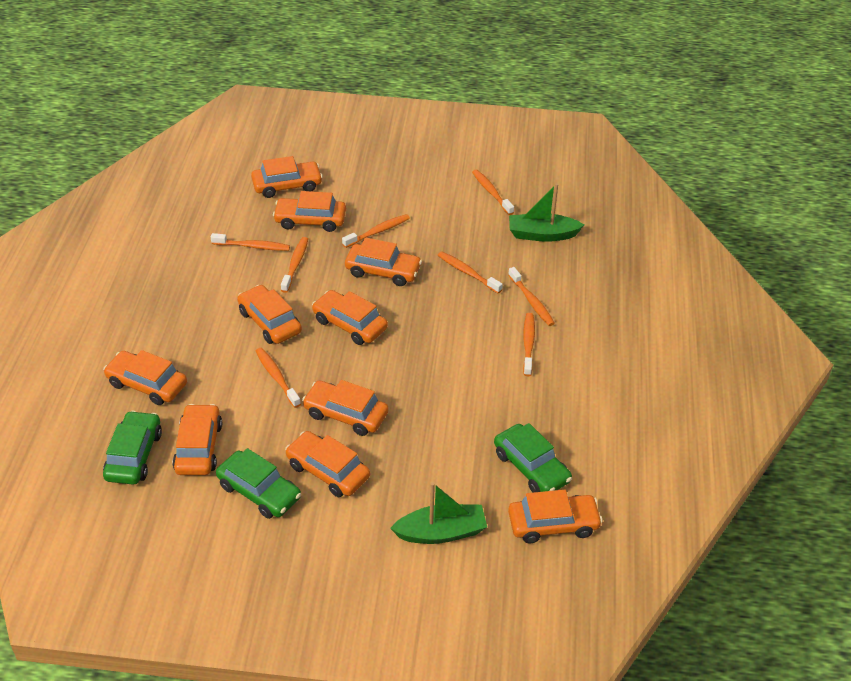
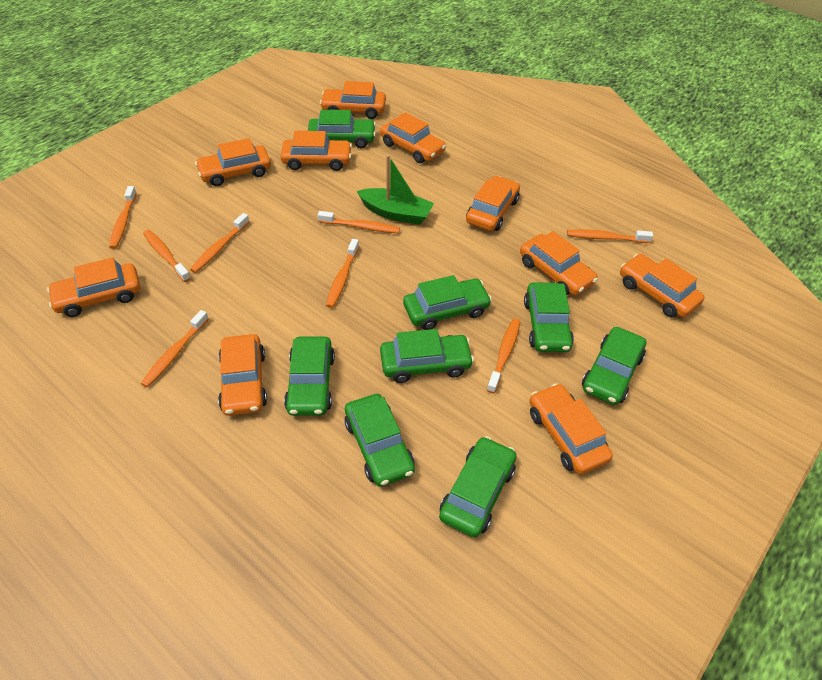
green boat: 2 -> 1
green car: 3 -> 8

